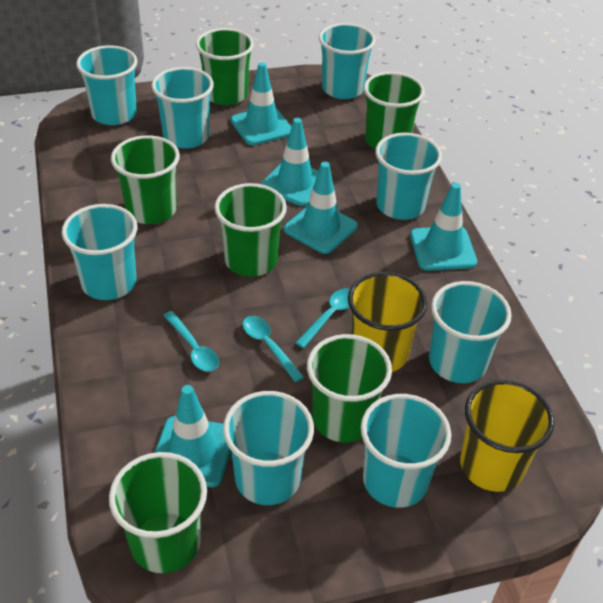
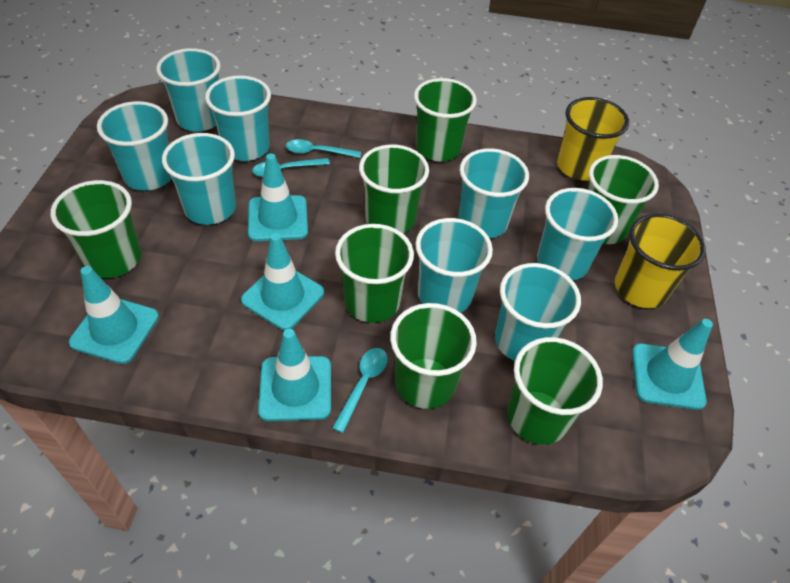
green cup: 6 -> 7

